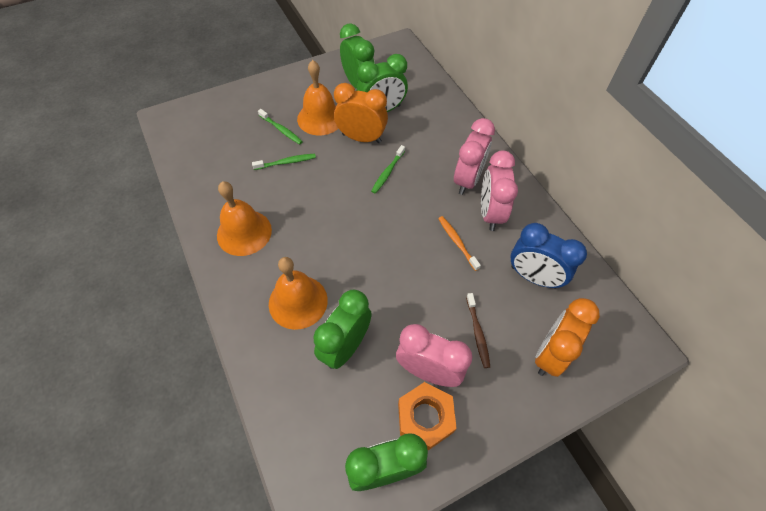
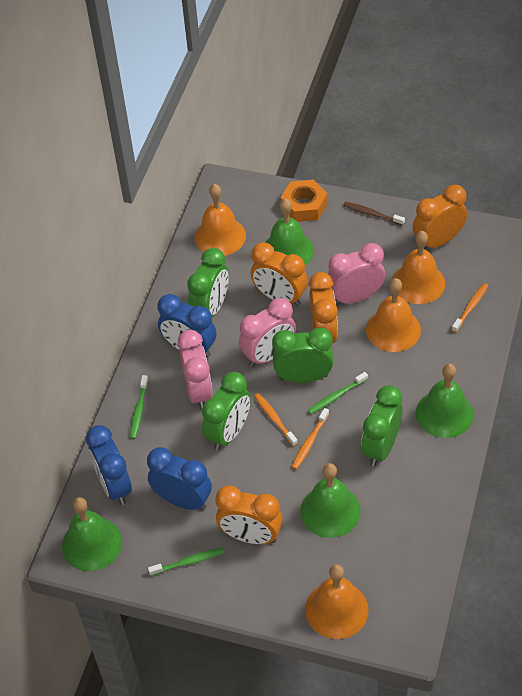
blue clock: 1 -> 3
green bell: 0 -> 4
orange bell: 3 -> 4
orange clock: 2 -> 4
orange toothbrush: 1 -> 3

